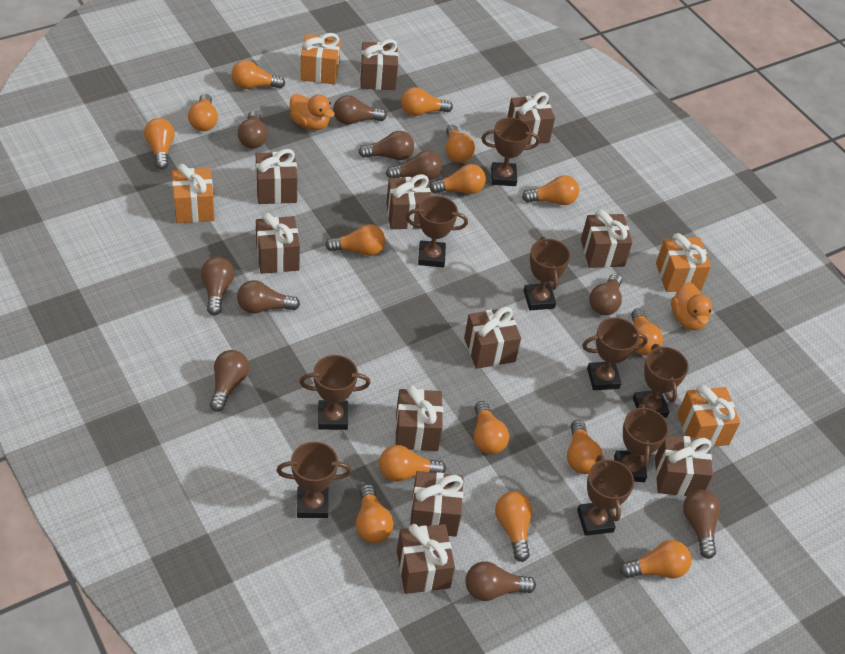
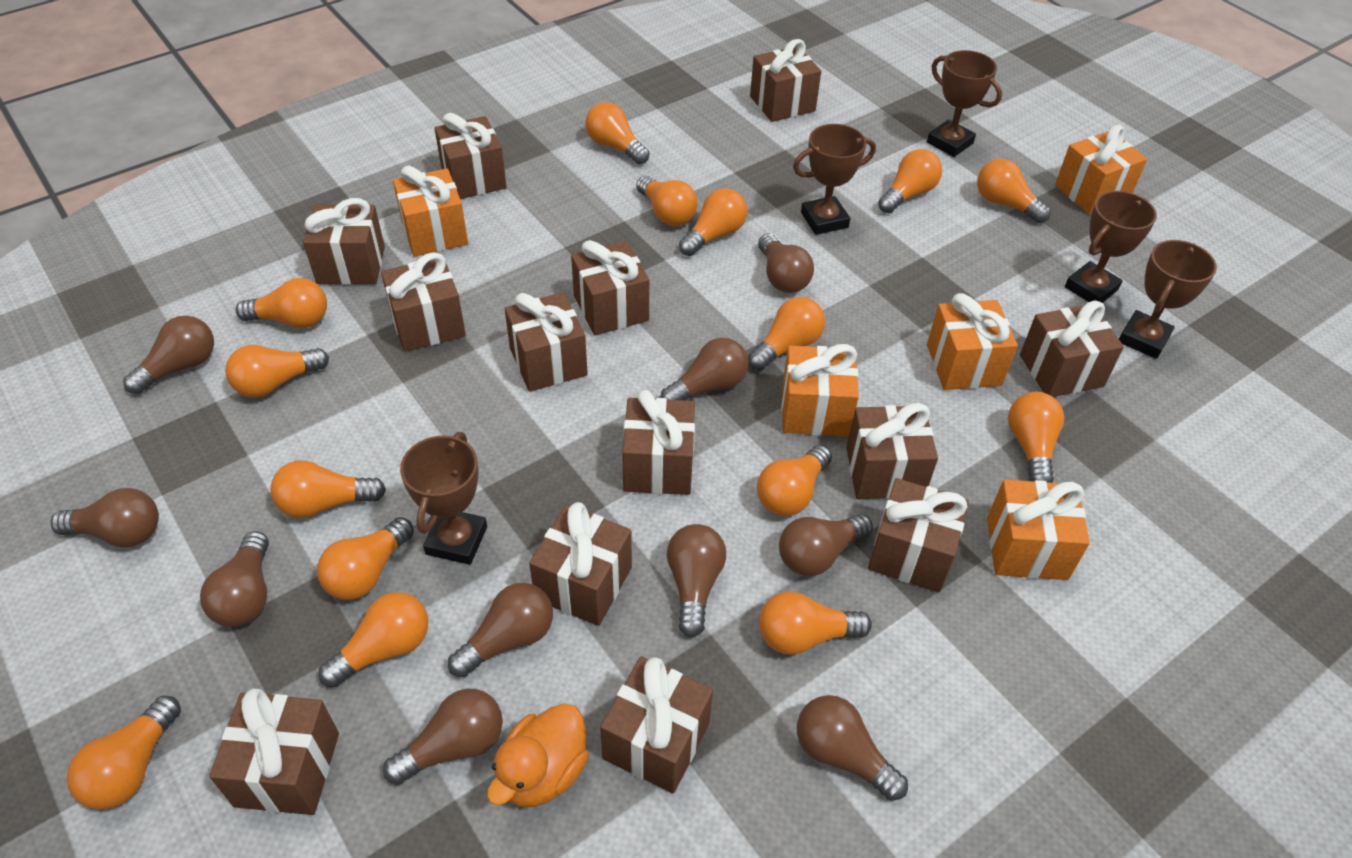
brown gift: 11 -> 13
brown trophy: 9 -> 5
orange duck: 2 -> 1
orange gift: 4 -> 5

